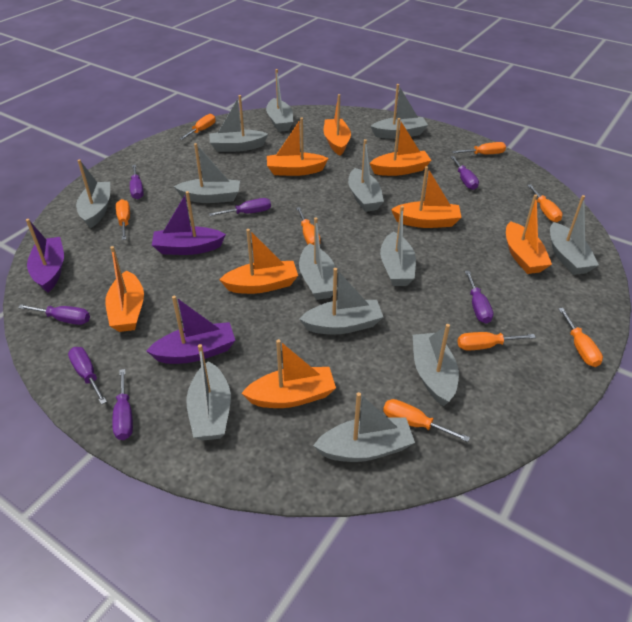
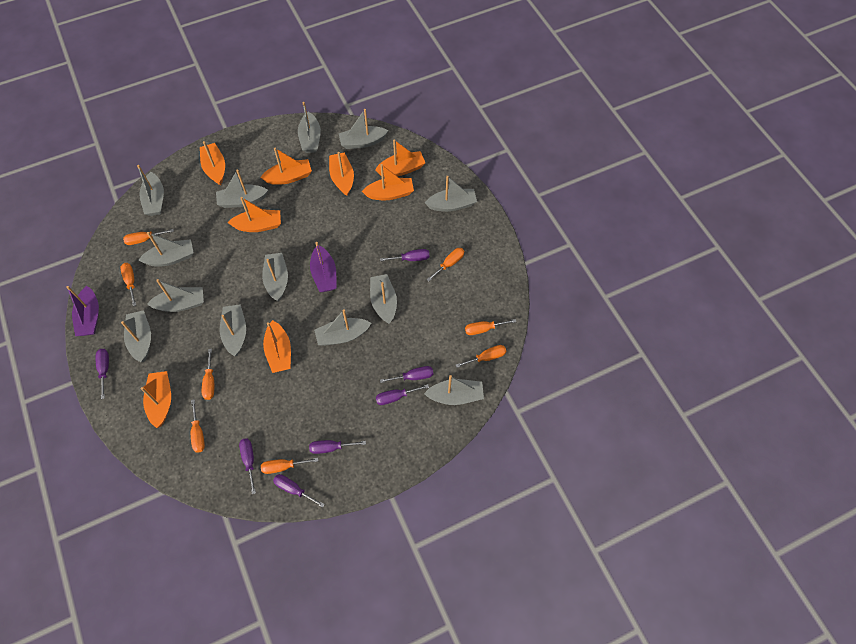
purple boat: 3 -> 2

